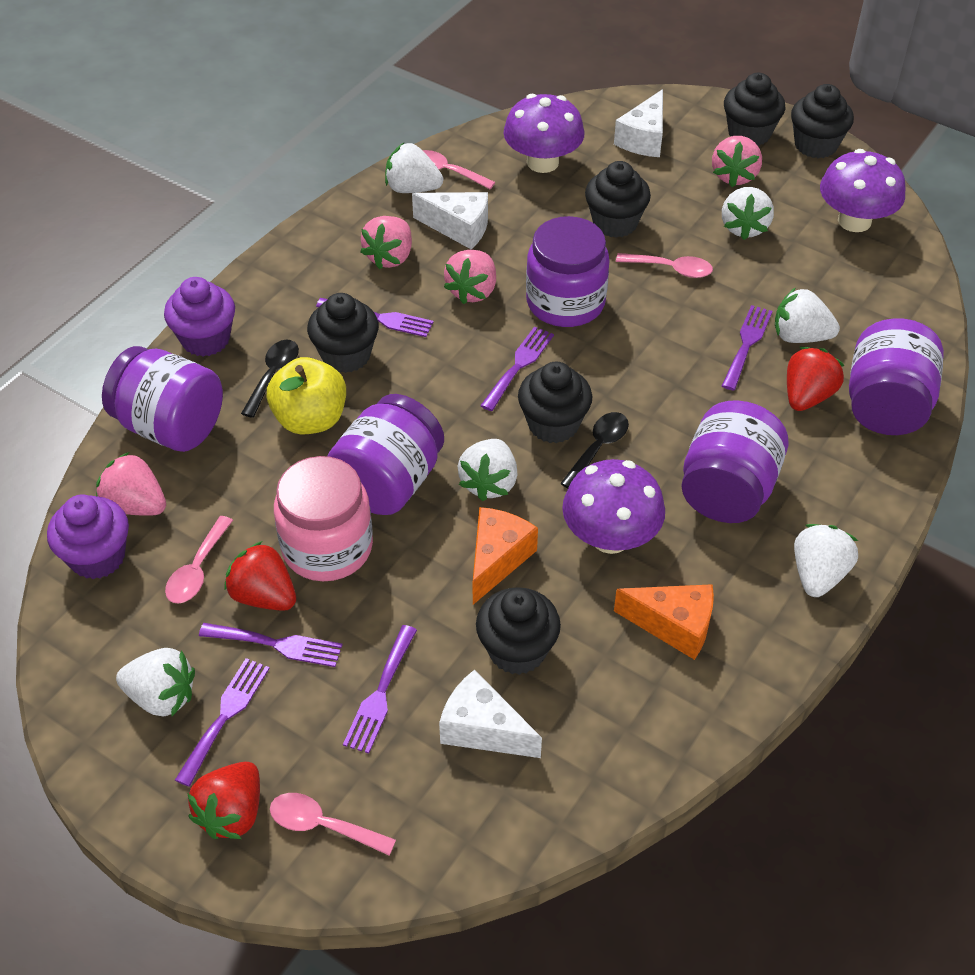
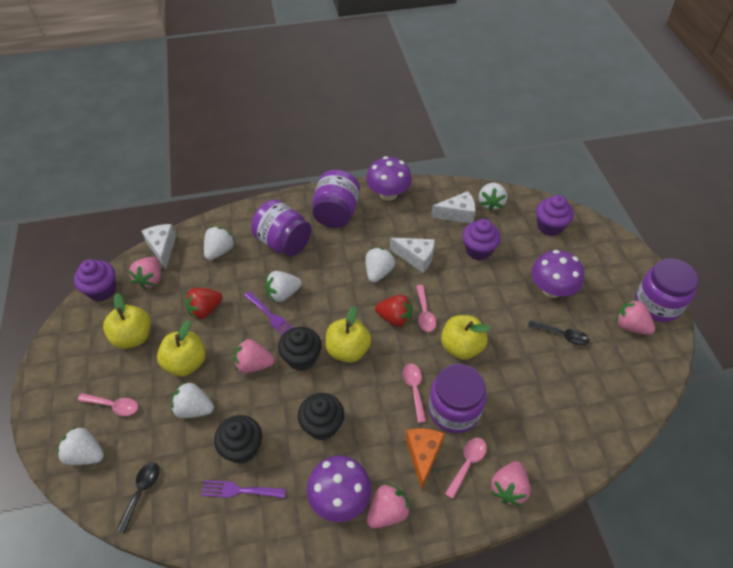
black cupcake: 6 -> 3
orange cheese: 2 -> 1
pink jar: 1 -> 0
pink strawberry: 4 -> 5
purple cupcake: 2 -> 3
purple fork: 6 -> 2
purple jar: 5 -> 4
red strawberry: 3 -> 2
yellow apple: 1 -> 4

